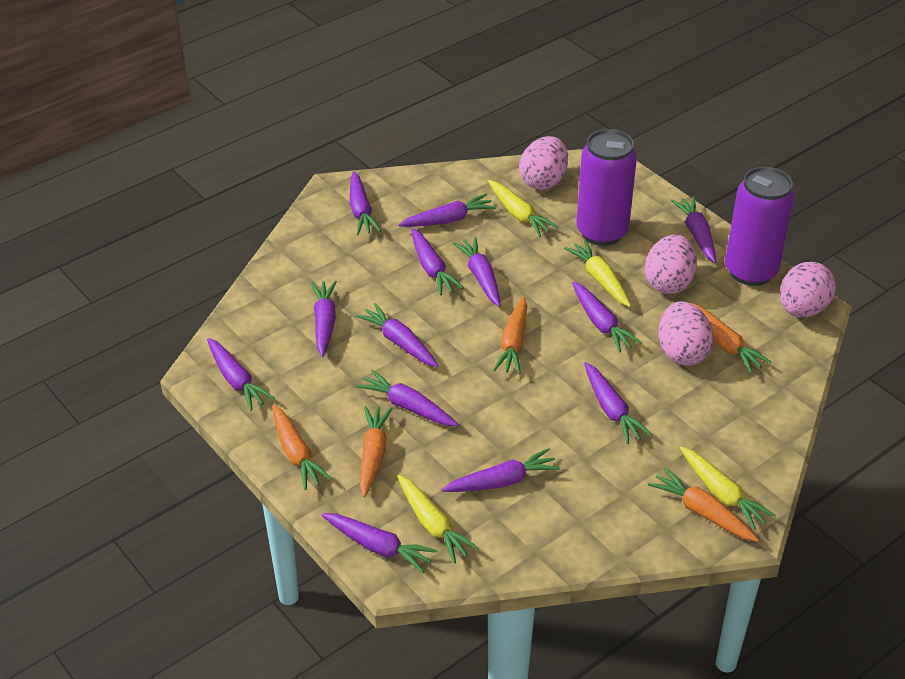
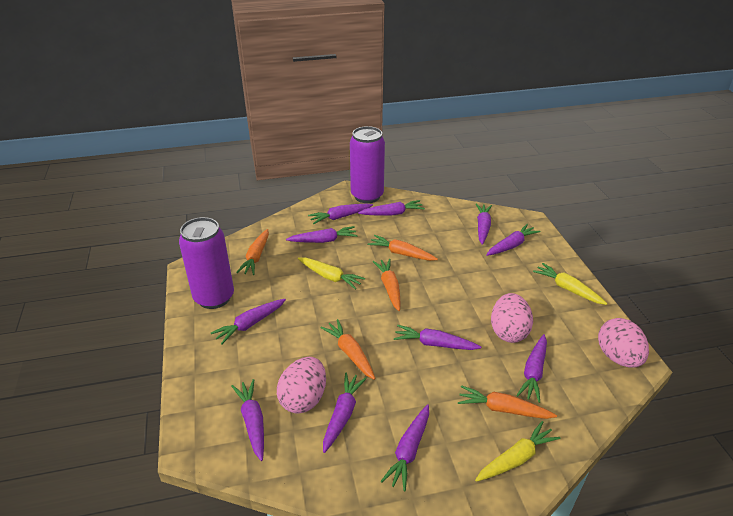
pink egg: 4 -> 3
purple carrot: 13 -> 11
yellow carrot: 4 -> 3

